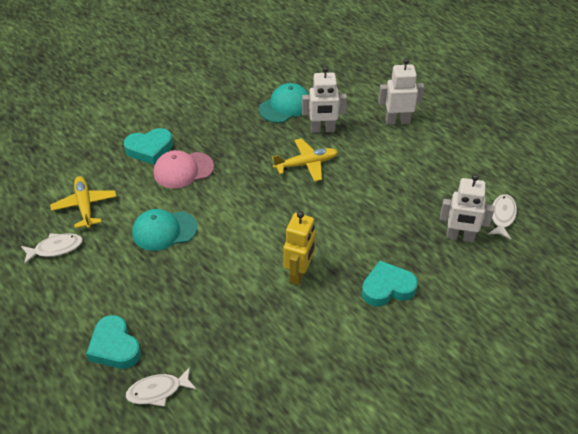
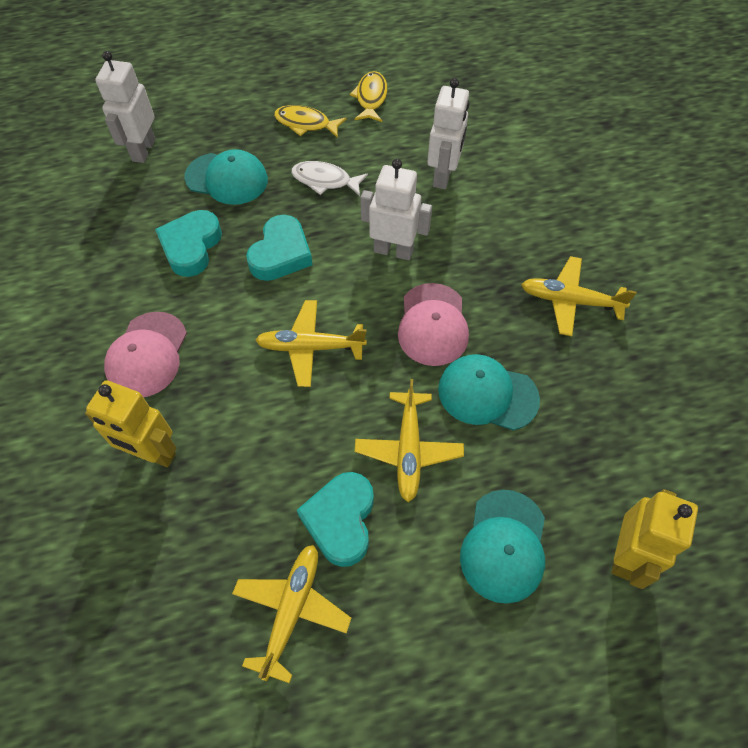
pink cap: 1 -> 2
turquoise cap: 2 -> 3
white fish: 3 -> 1
yellow fish: 0 -> 2
yellow plane: 2 -> 4
yellow robot: 1 -> 2

